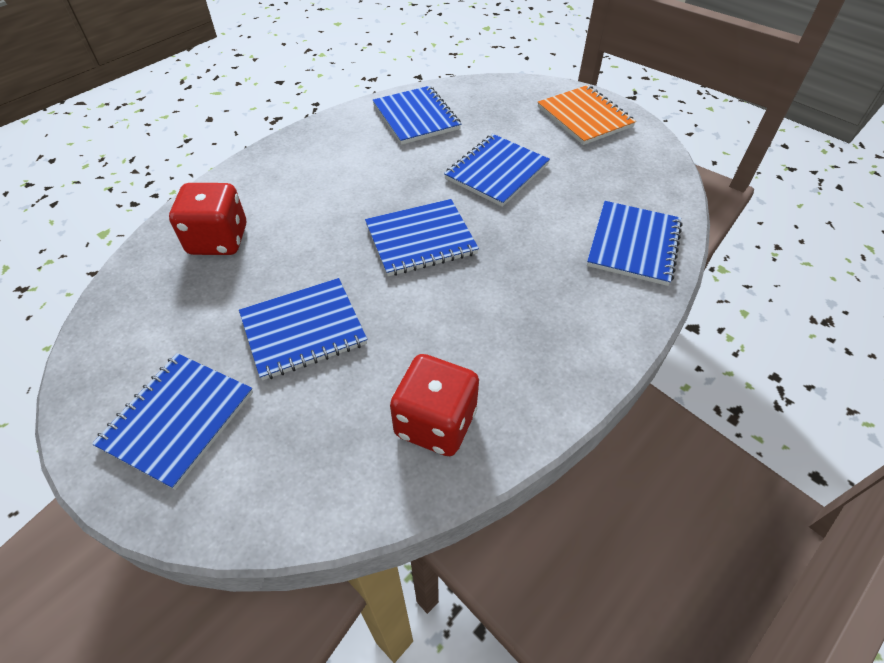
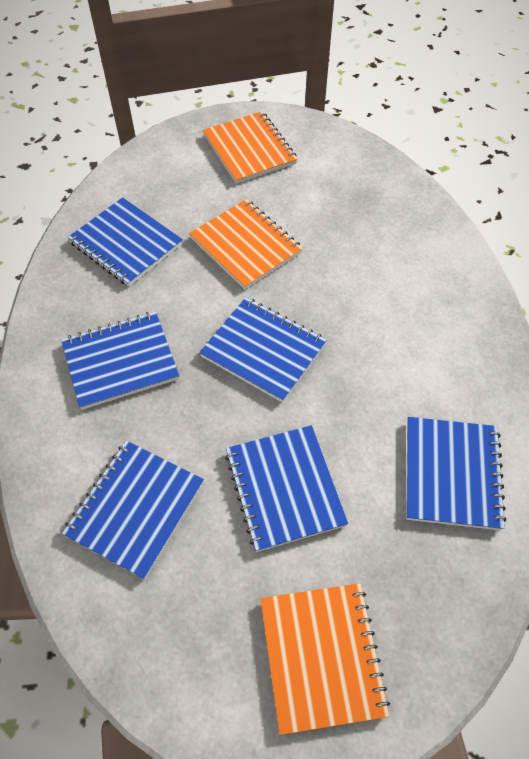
orange notebook: 1 -> 3
red dice: 2 -> 0

